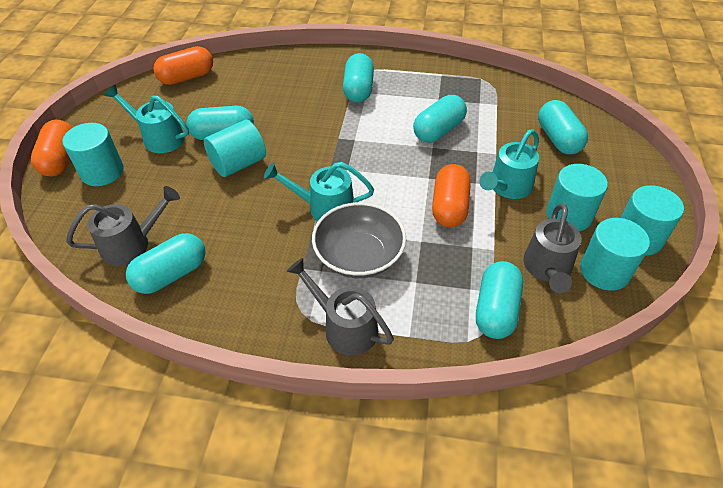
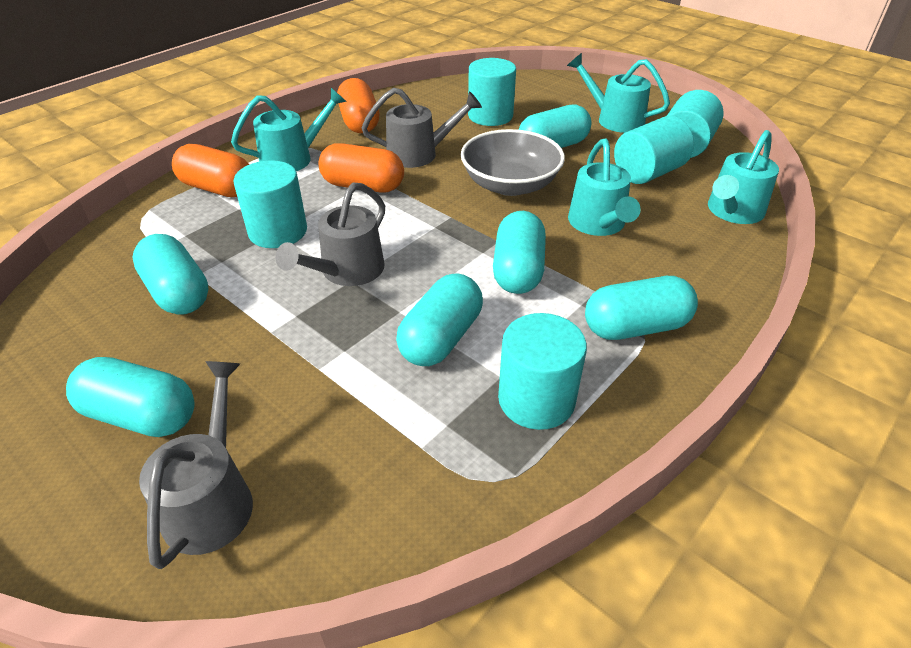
turquoise watering can: 3 -> 4

